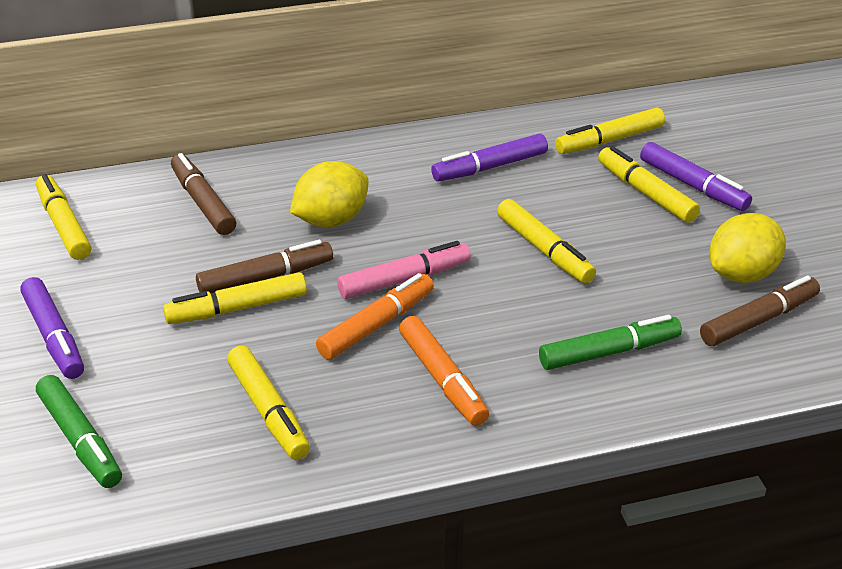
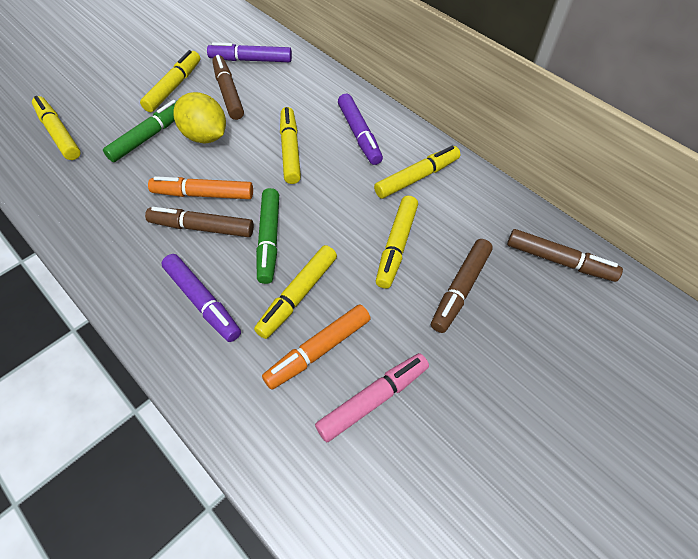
brown marker: 3 -> 4
yellow lemon: 2 -> 1

